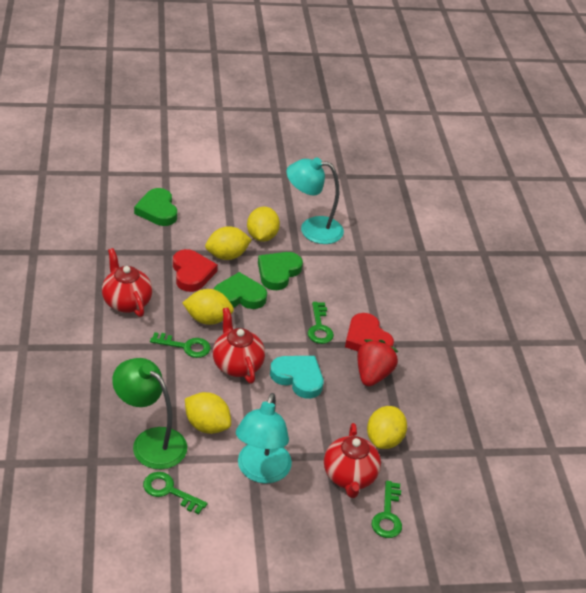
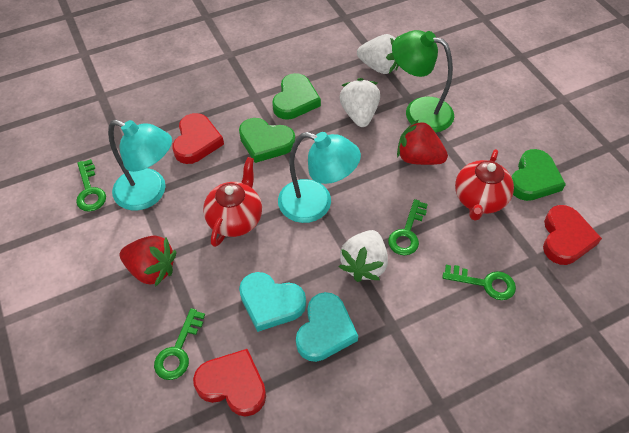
red heart: 2 -> 3
red strawberry: 1 -> 2
red teapot: 3 -> 2
turquoise heart: 1 -> 2
white strawberry: 0 -> 3
yellow lemon: 5 -> 0

